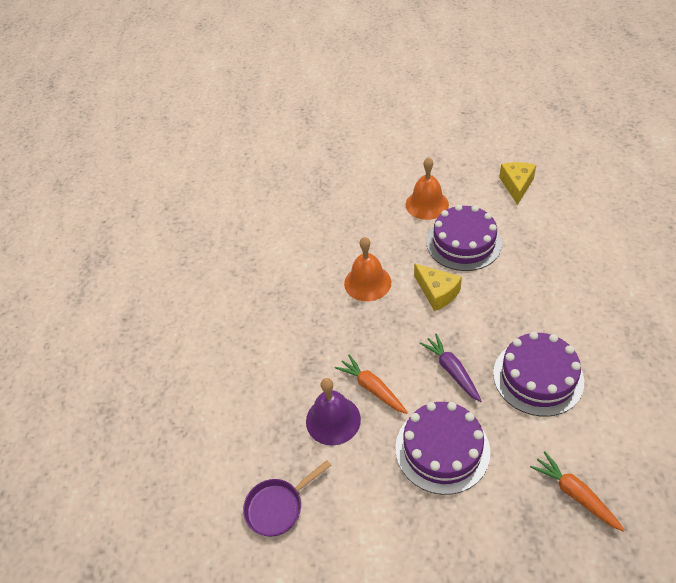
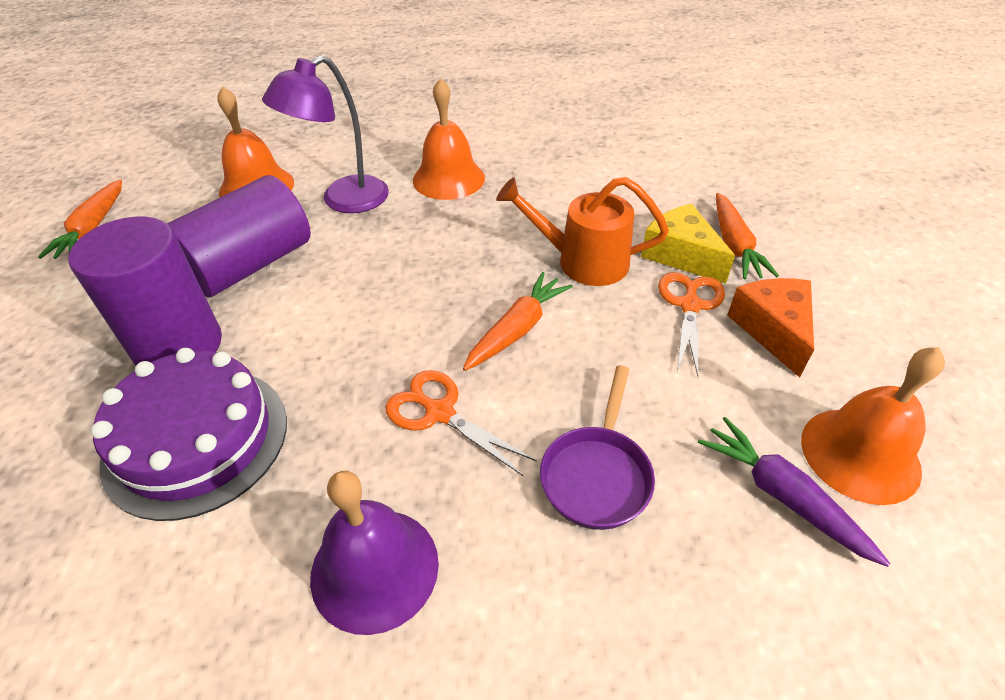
orange bell: 2 -> 3
orange carrot: 2 -> 3
orange cheese: 0 -> 1
orange scissors: 0 -> 2
orange watering can: 0 -> 1
purple cake: 3 -> 1
purple cylinder: 0 -> 2
purple lamp: 0 -> 1
yellow cheese: 2 -> 1

